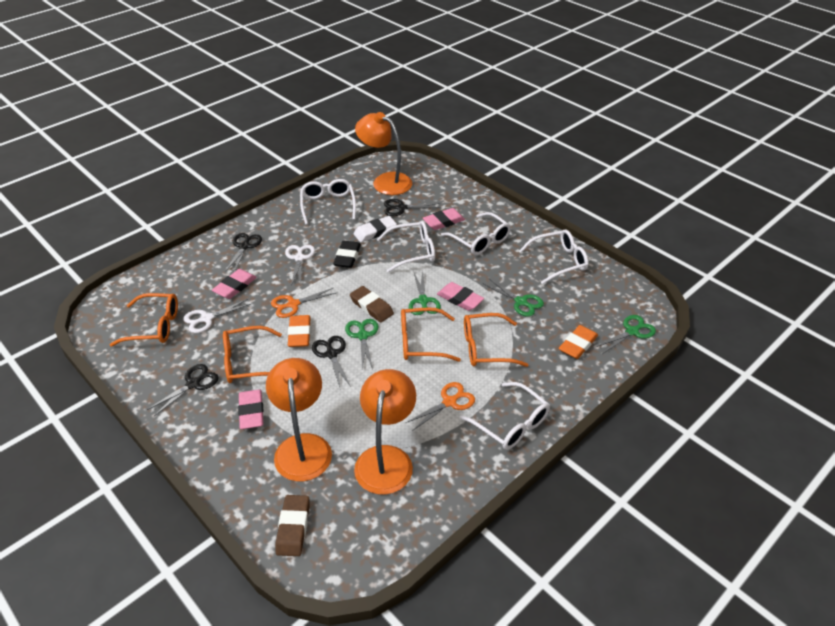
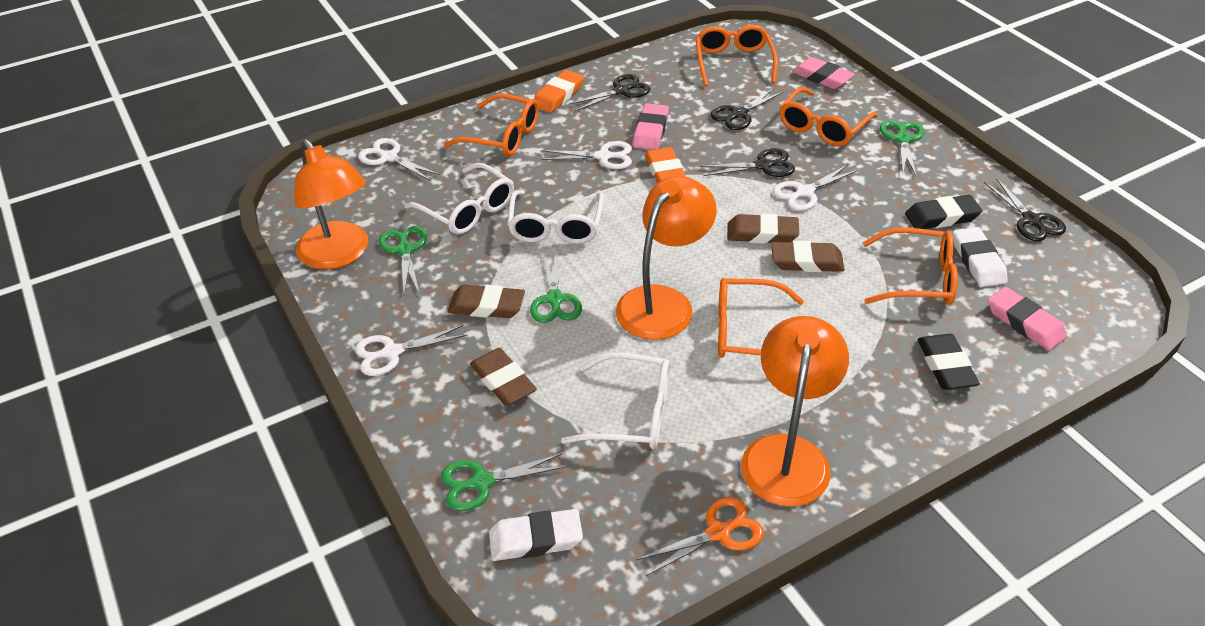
black eraser: 1 -> 2
brown eraser: 2 -> 4
orange glasses: 4 -> 5
orange scissors: 2 -> 1
pink eraser: 4 -> 3
white eraser: 1 -> 2
white glasses: 5 -> 3
white scissors: 2 -> 4

